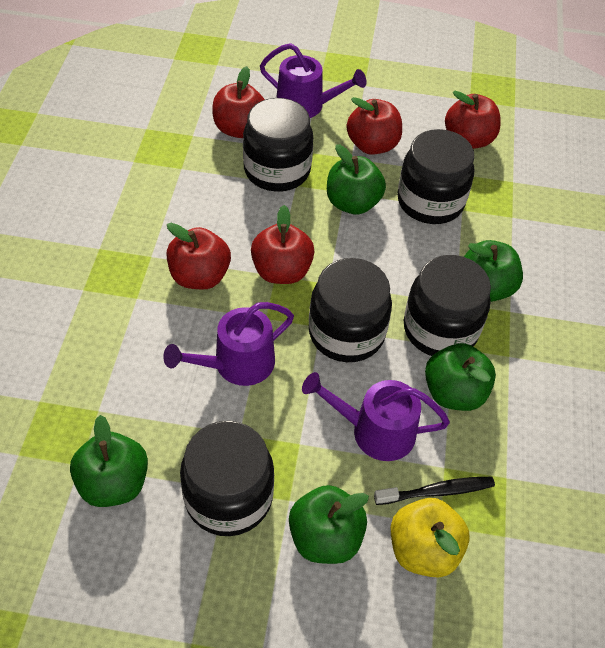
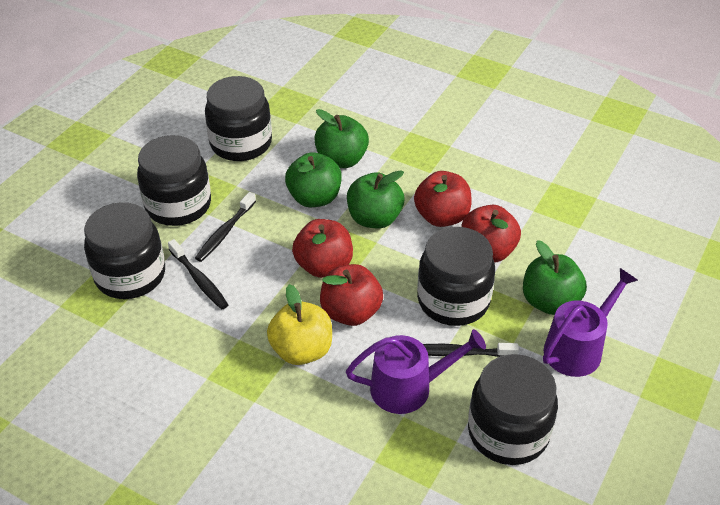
black toothbrush: 1 -> 3
green apple: 5 -> 4
purple watering can: 3 -> 2
red apple: 5 -> 4

